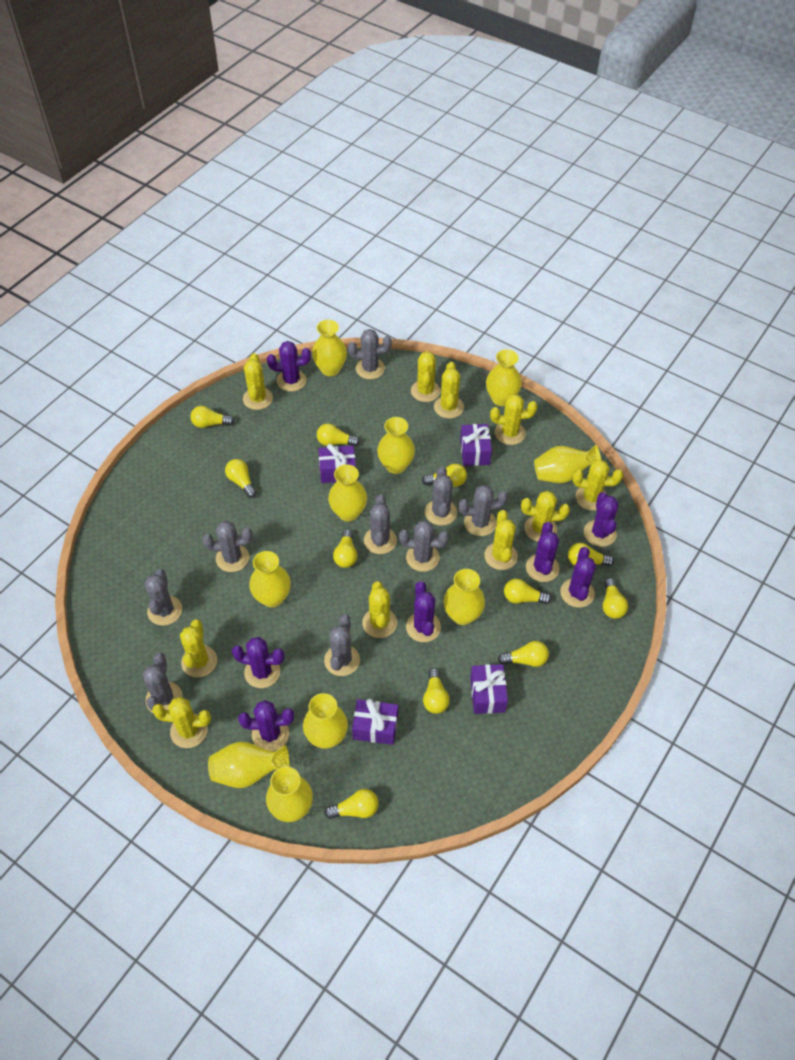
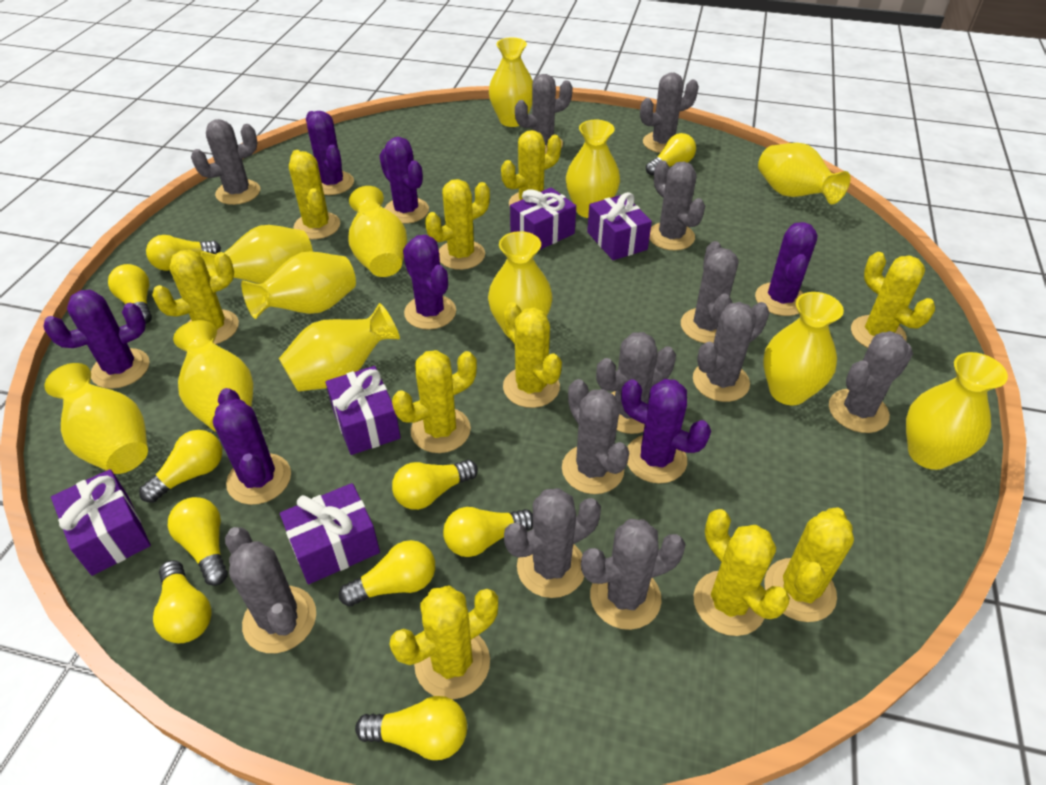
grey cactus: 9 -> 12
purple gift: 4 -> 5
yellow light bulb: 11 -> 10
yellow vase: 10 -> 12

